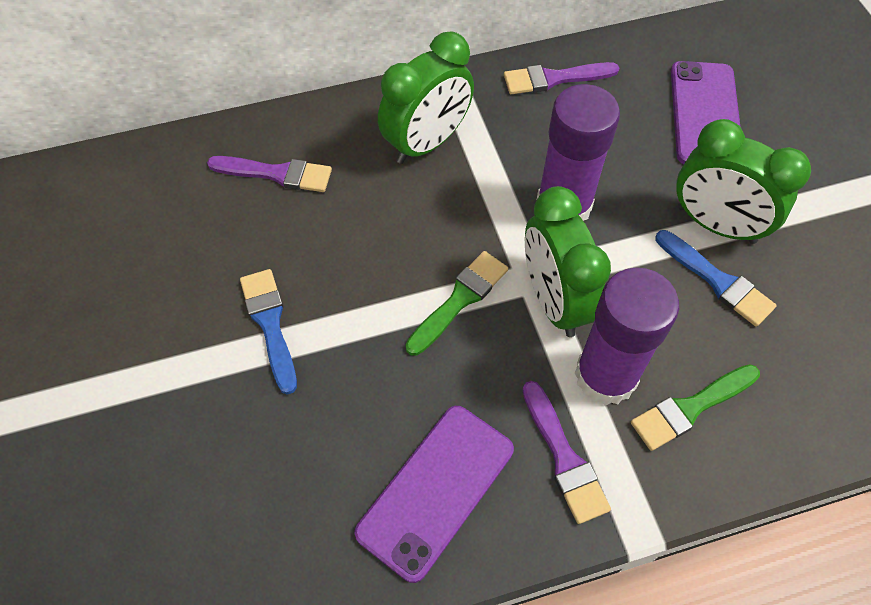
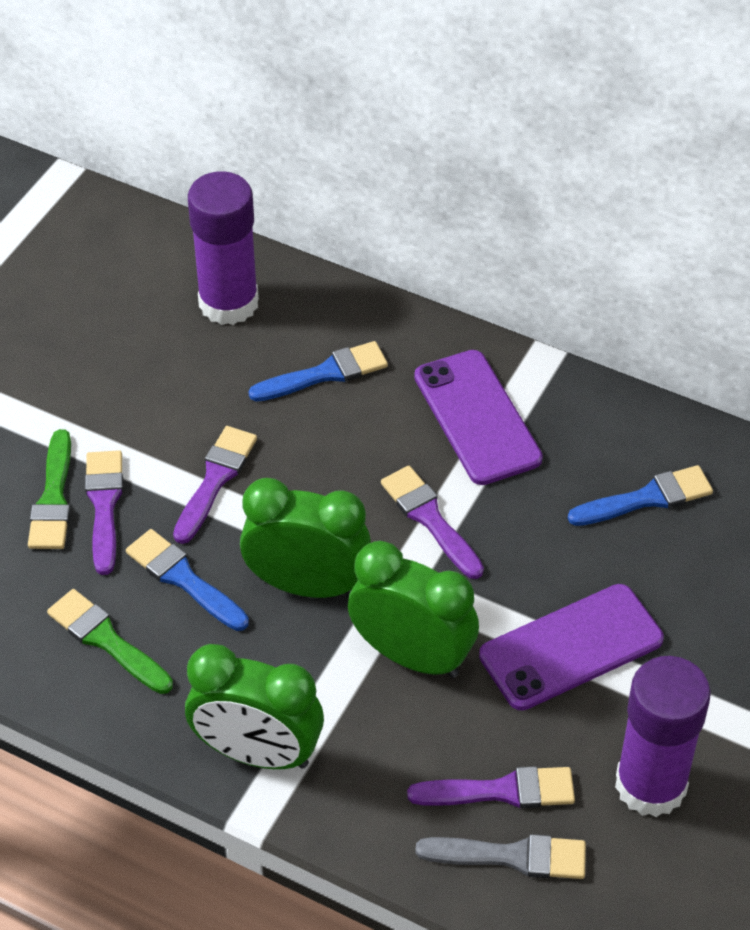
blue brush: 2 -> 3
grey brush: 0 -> 1
purple brush: 3 -> 4

